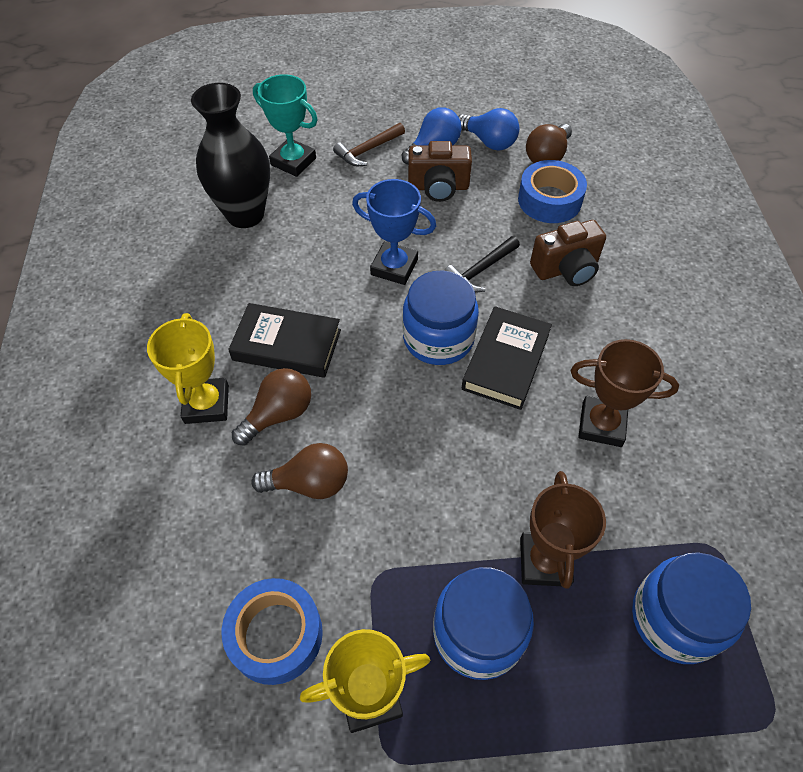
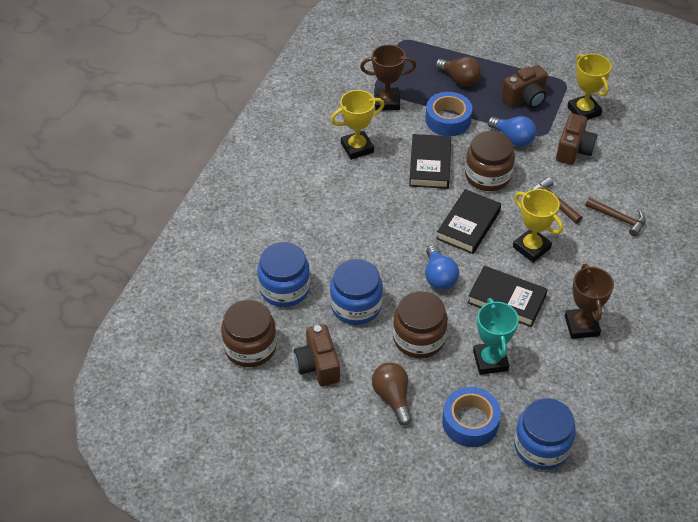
black book: 2 -> 3
black hammer: 1 -> 0
black vase: 1 -> 0
blue trophy: 1 -> 0
brown camera: 2 -> 3
brown hammer: 1 -> 2
brown jar: 0 -> 3
brown light bulb: 3 -> 2
yellow trophy: 2 -> 3

